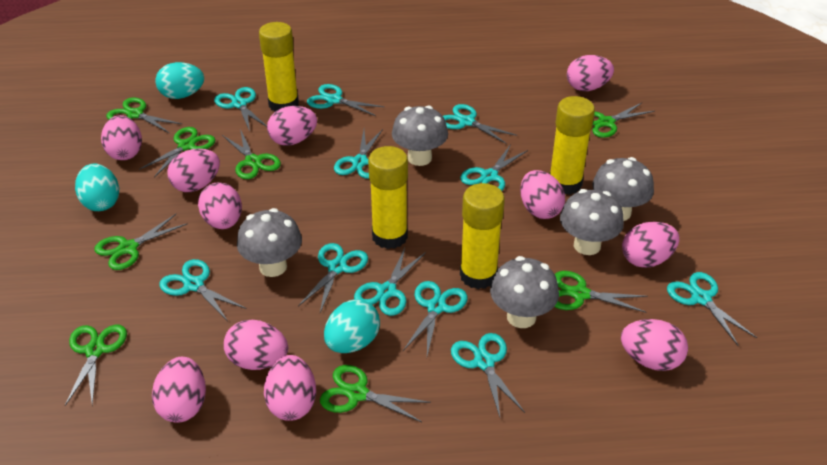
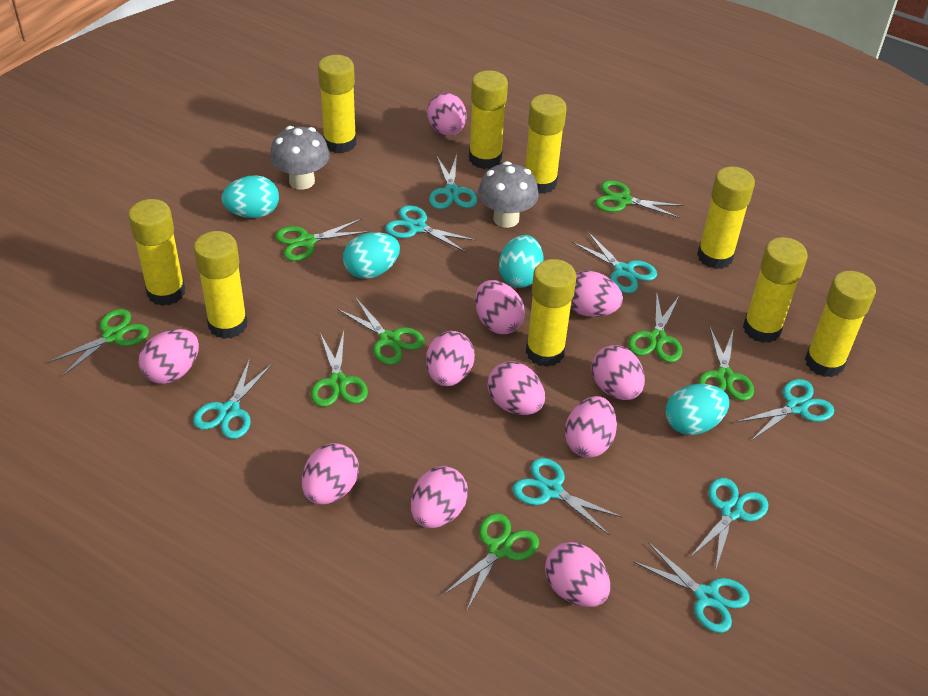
grey mushroom: 5 -> 2
turquoise egg: 3 -> 4
turquoise scissors: 11 -> 8
yellow glue stick: 4 -> 9

